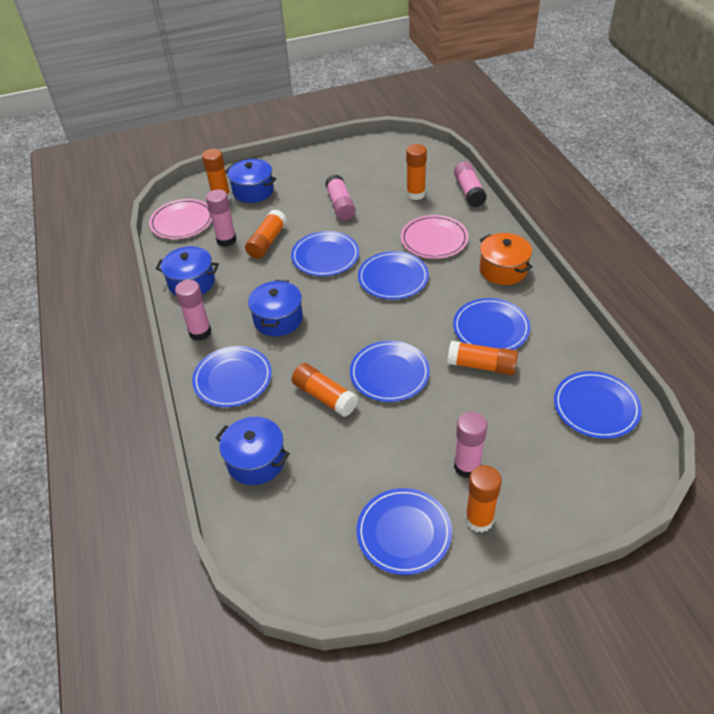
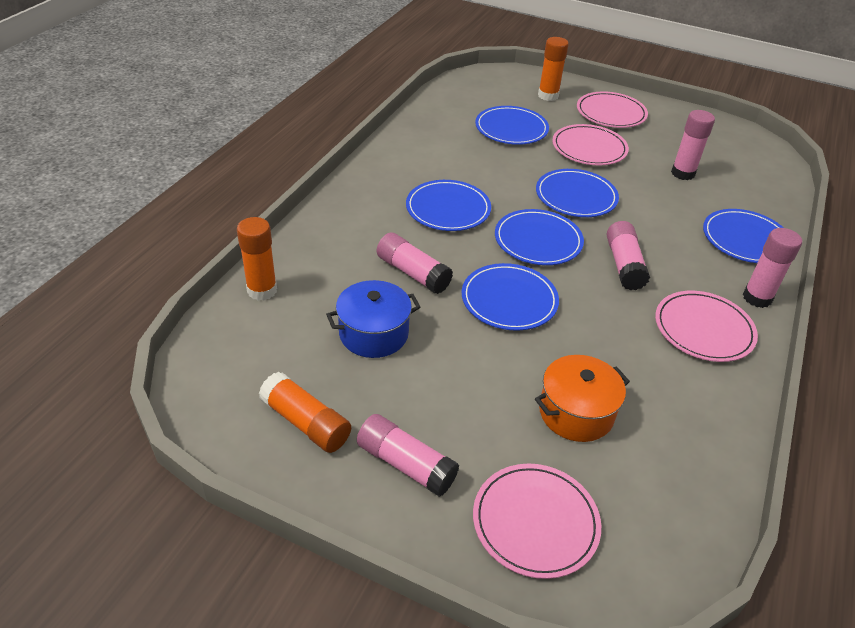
blue plate: 7 -> 6
blue pot: 4 -> 1
orange glue stick: 6 -> 3
pink plate: 2 -> 4

